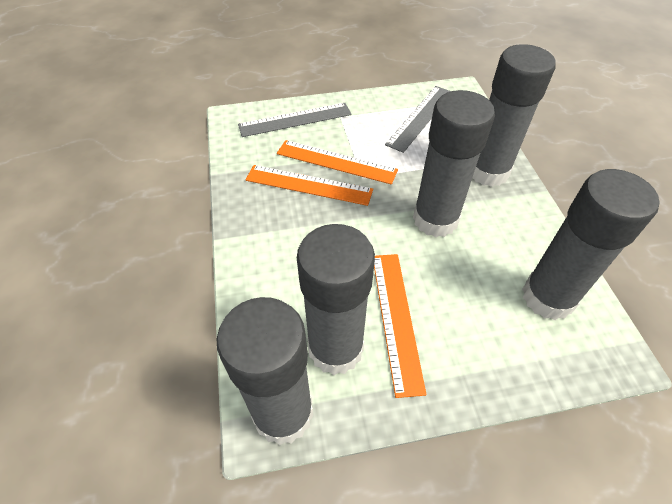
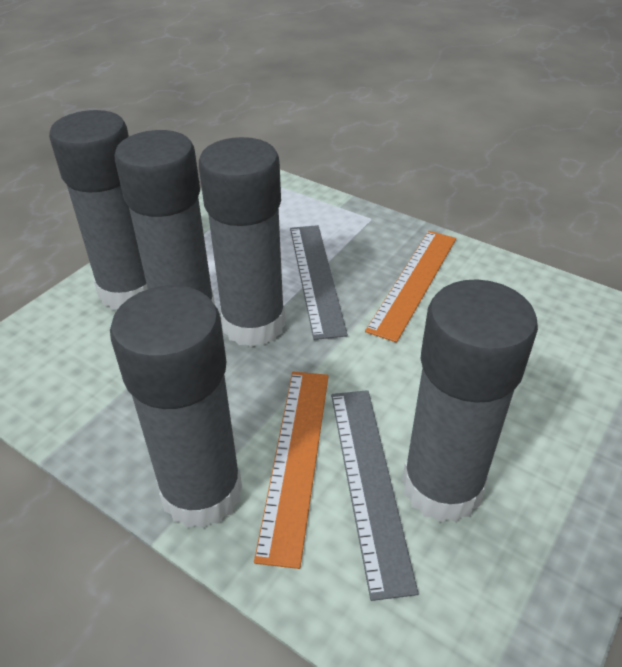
orange ruler: 3 -> 2

